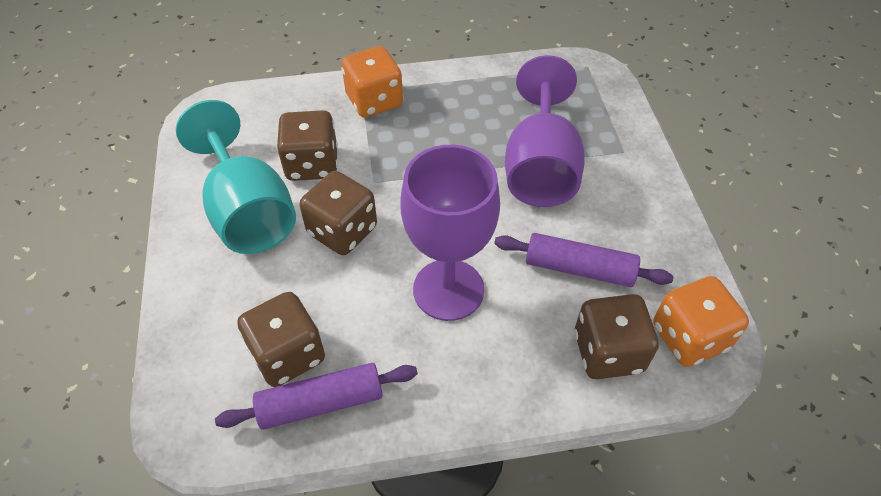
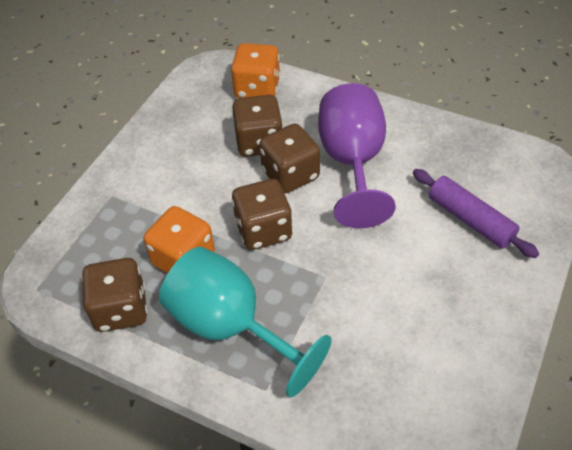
purple goblet: 2 -> 1
purple rolling pin: 2 -> 1

